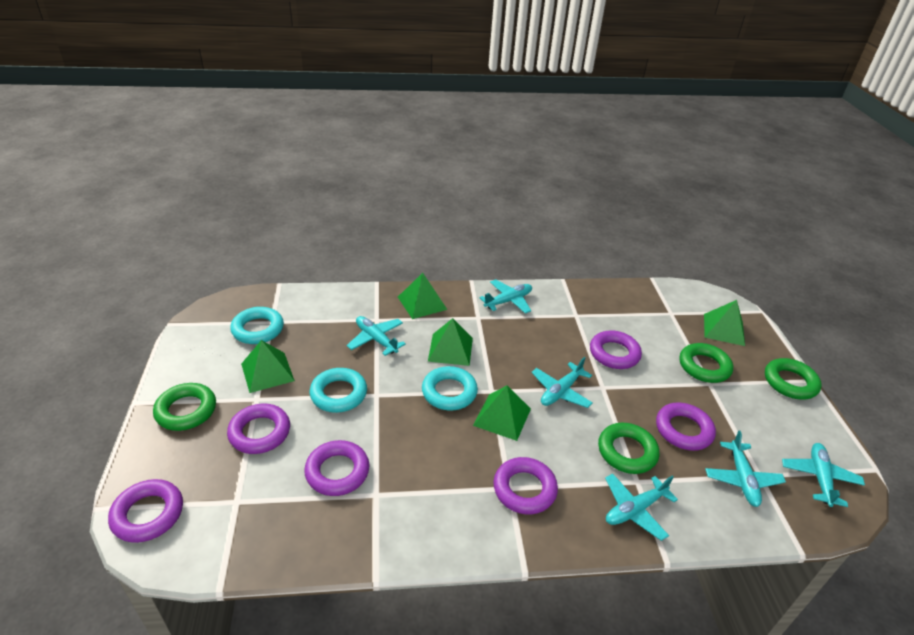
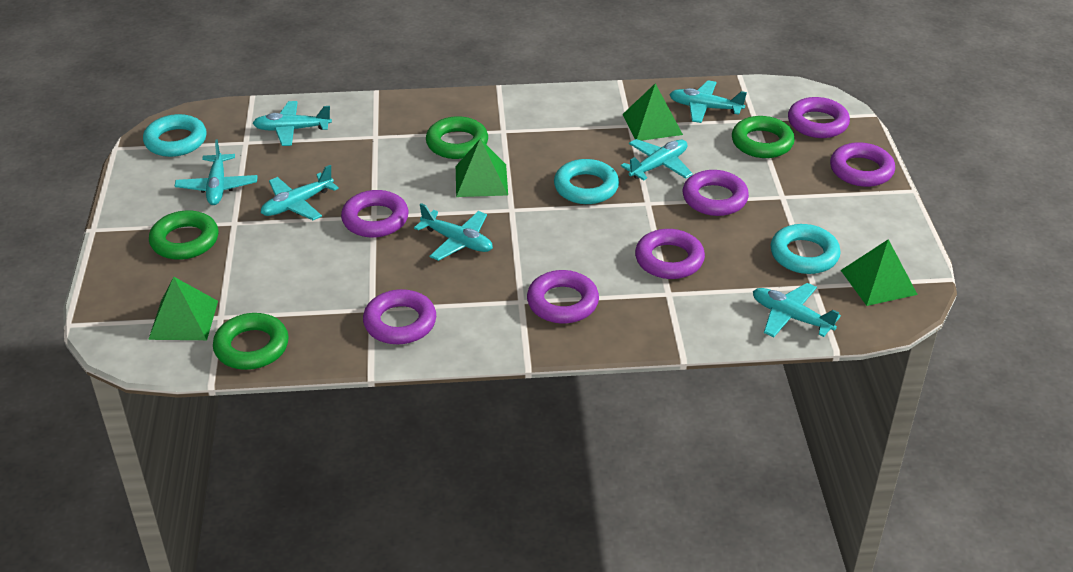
green pyramid: 5 -> 4
purple ring: 6 -> 7
turquoise plane: 6 -> 7

